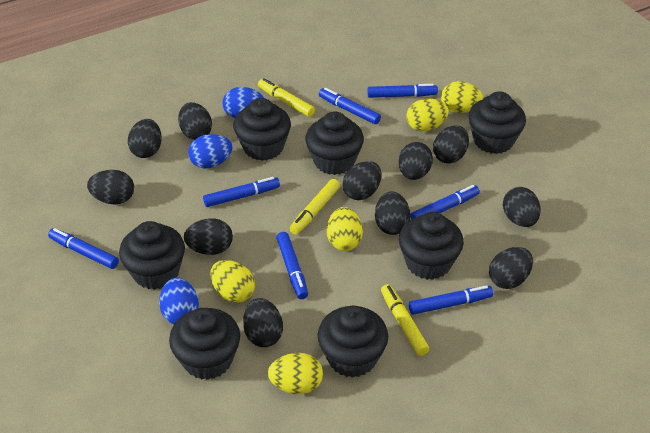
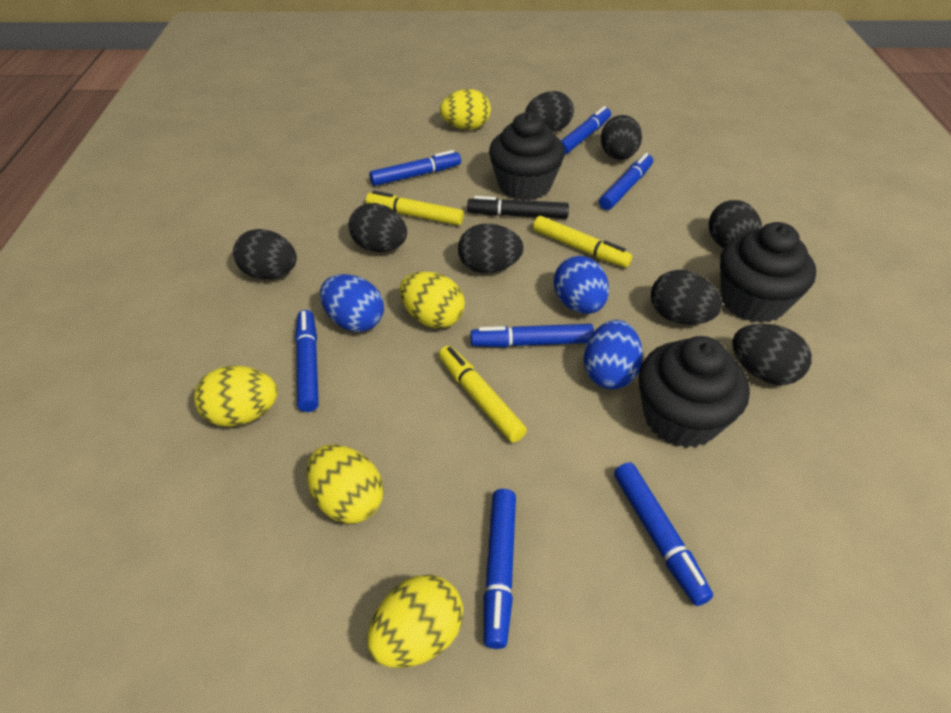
black cupcake: 7 -> 3
black egg: 11 -> 8
black marker: 0 -> 1

